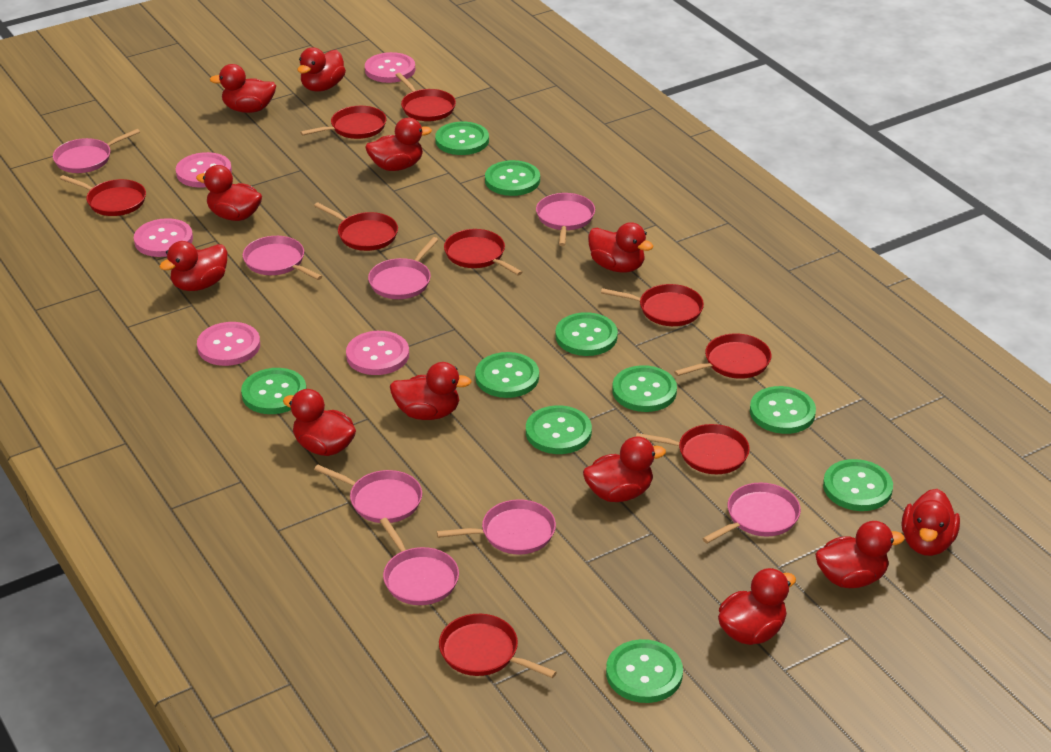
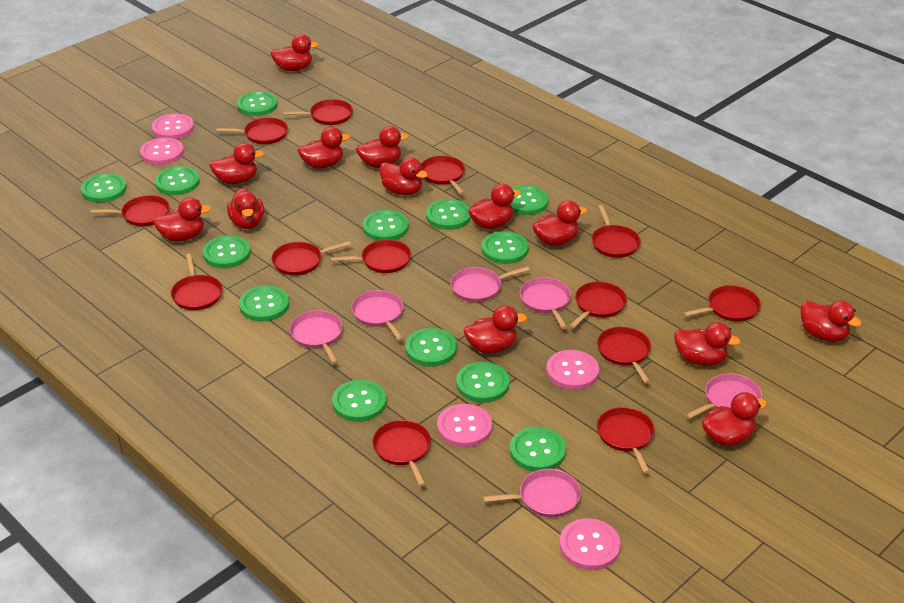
green button: 10 -> 13
pink pan: 8 -> 6
red duck: 12 -> 13
red pan: 9 -> 13

